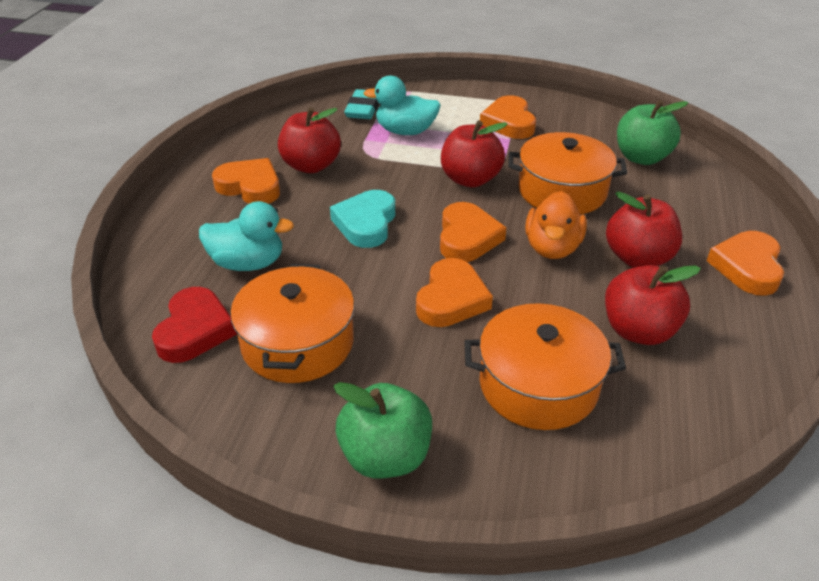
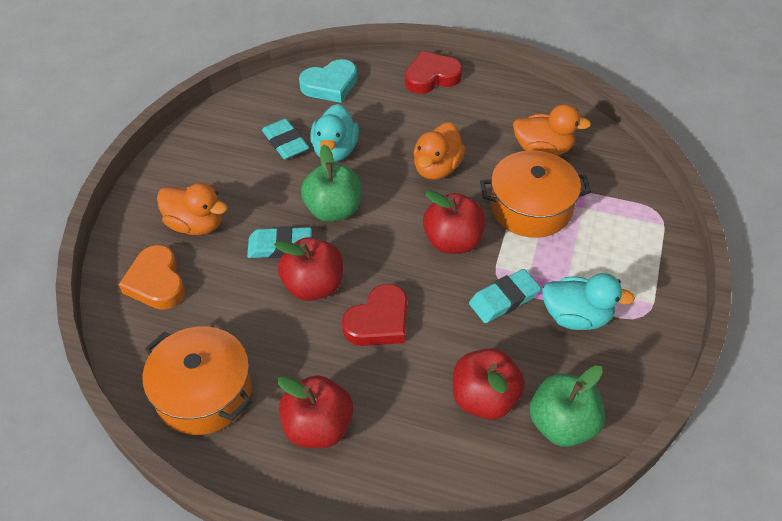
orange duck: 1 -> 3
orange heart: 5 -> 1
orange pot: 3 -> 2
red heart: 1 -> 2
turquoise eraser: 1 -> 3

